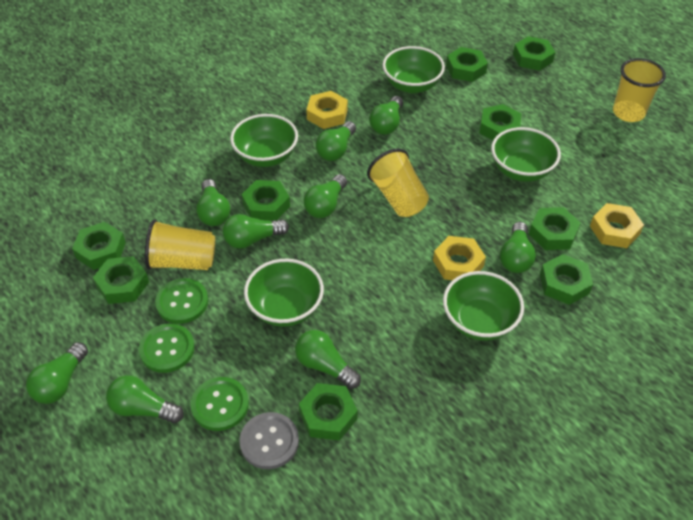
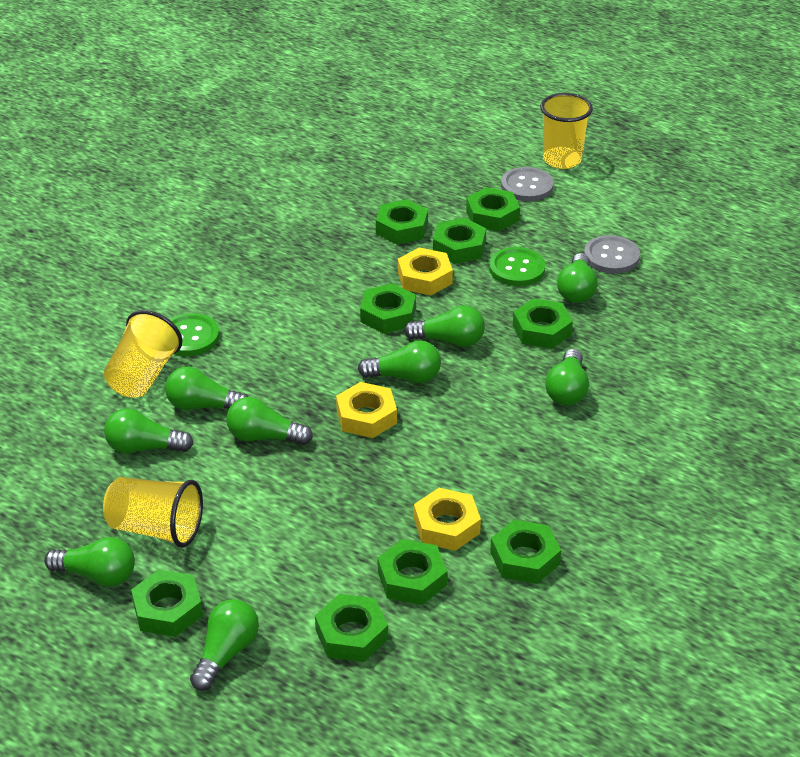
green bowl: 5 -> 0
green button: 3 -> 2
grey button: 1 -> 2

